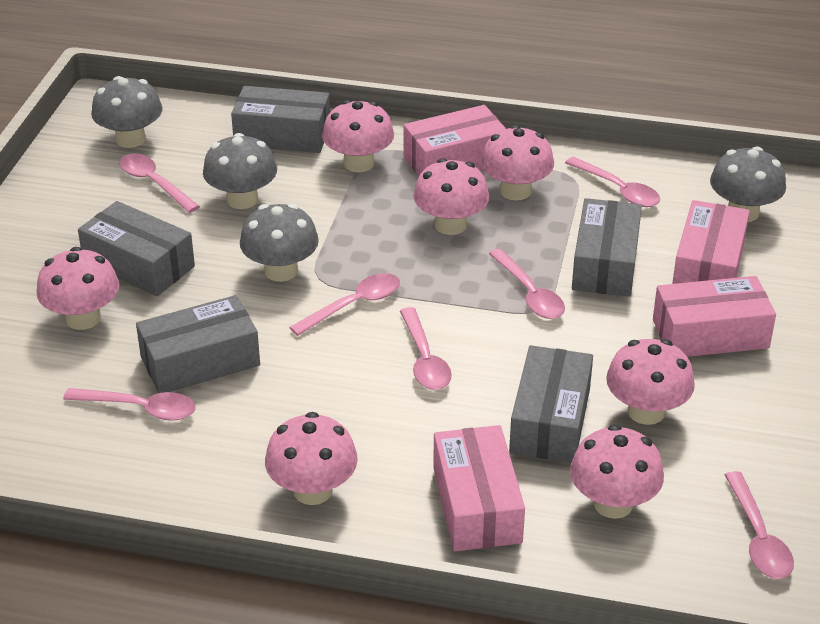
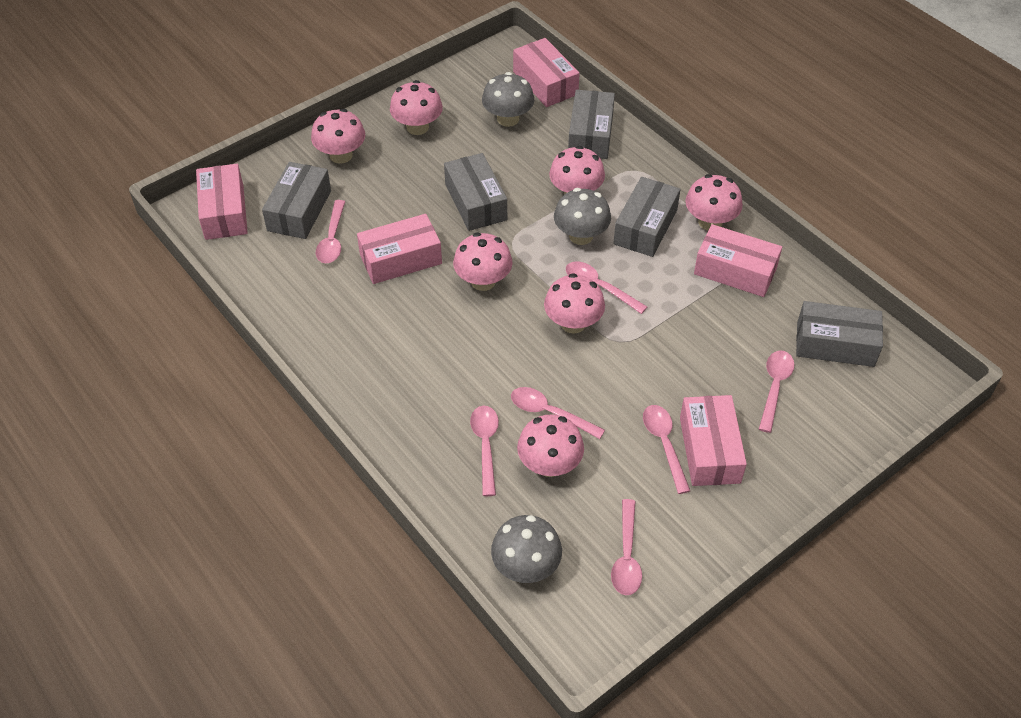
grey mushroom: 4 -> 3
pink box: 4 -> 5

